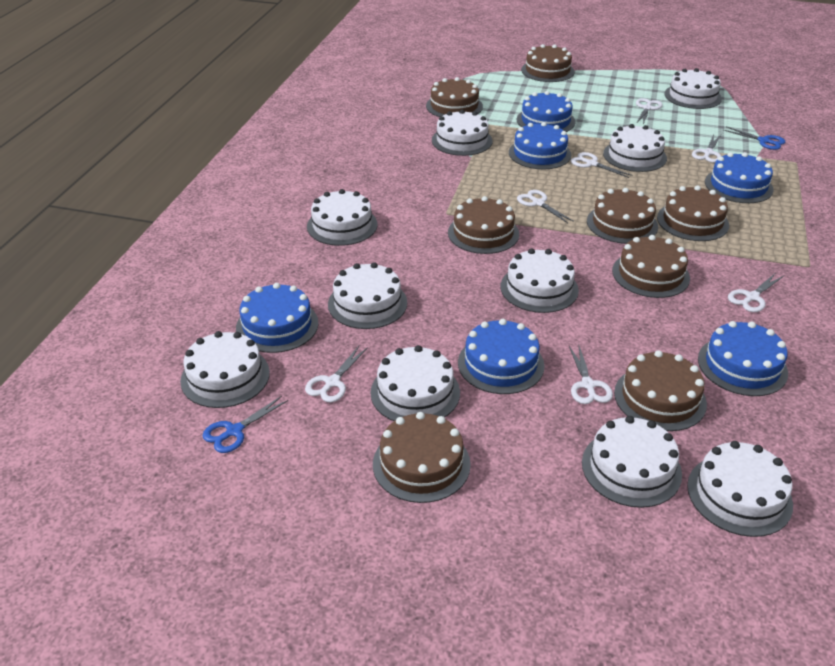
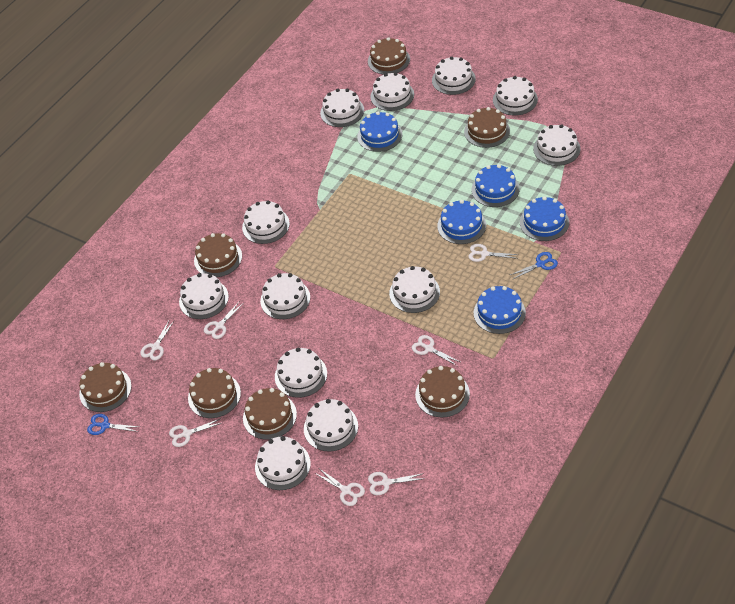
blue cake: 6 -> 5
brown cake: 8 -> 7
white cake: 10 -> 12

